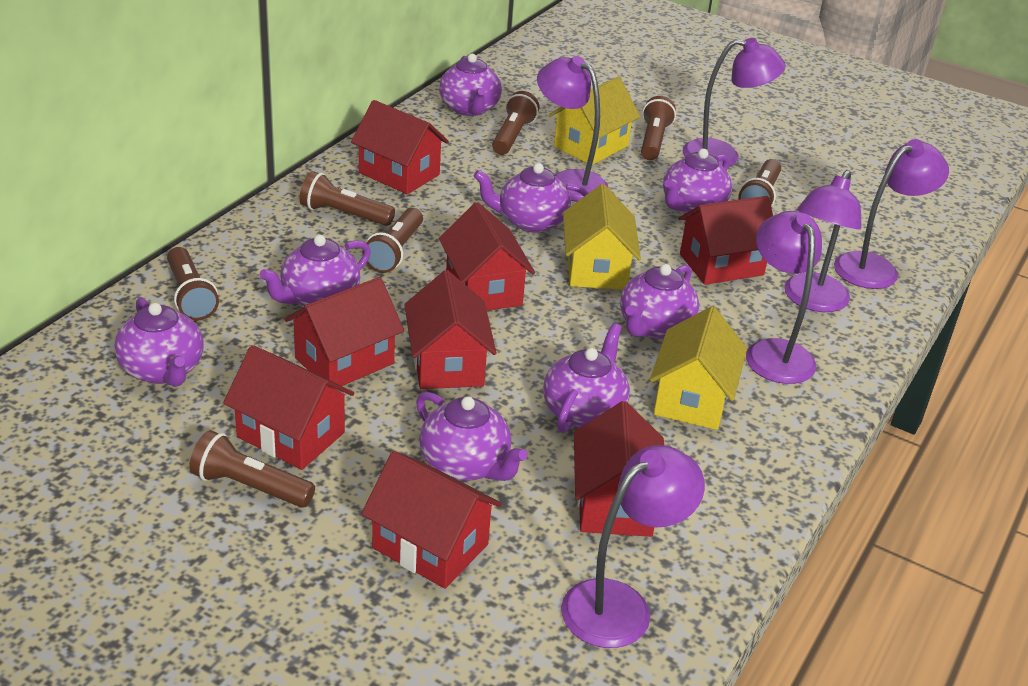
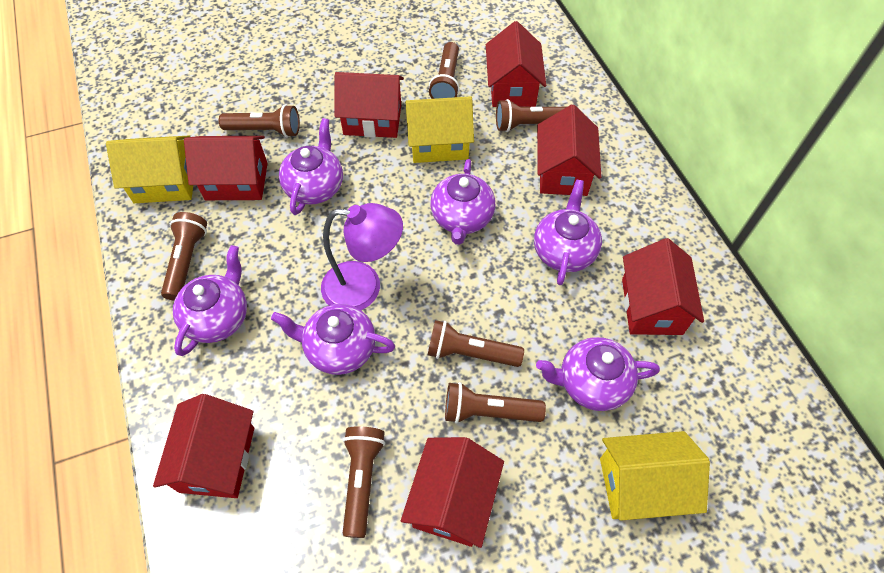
purple lamp: 6 -> 1
purple teapot: 8 -> 6
red house: 8 -> 7

